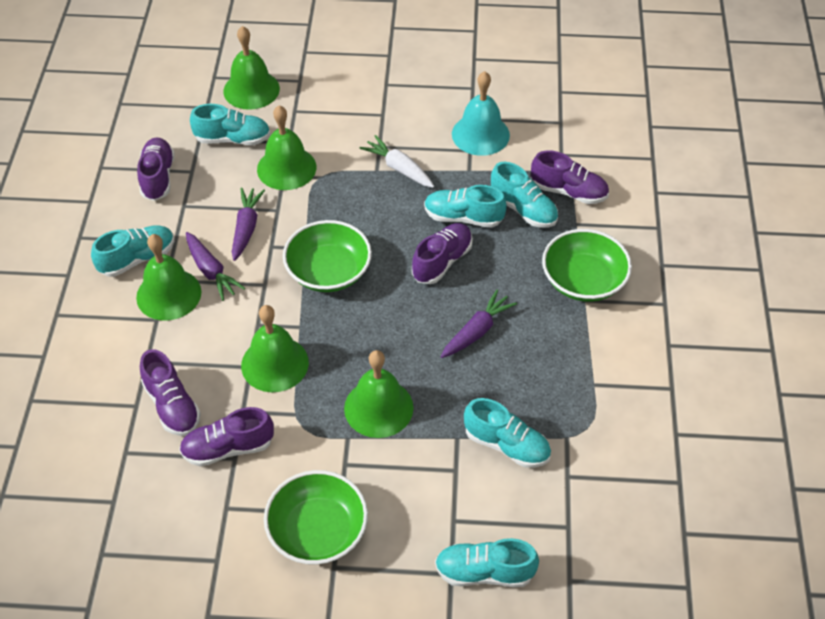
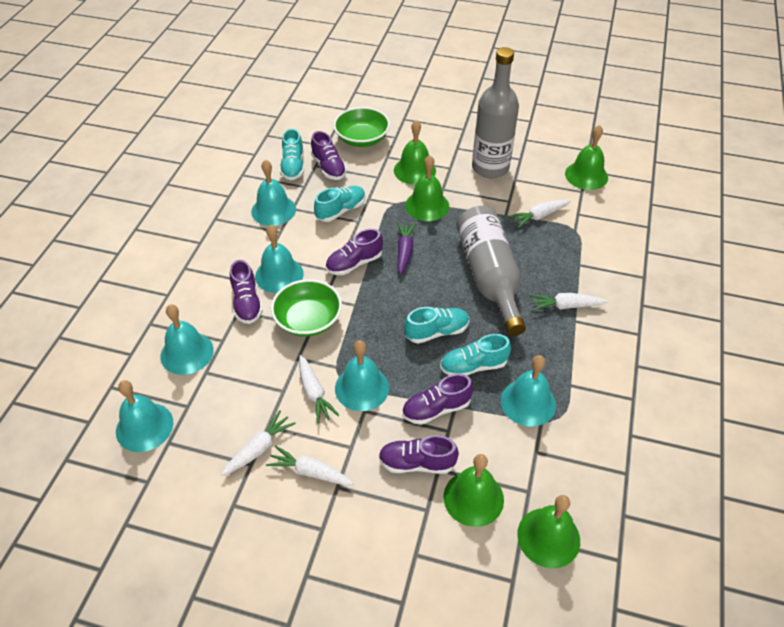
green bowl: 3 -> 2
grey bottle: 0 -> 2
purple carrot: 3 -> 1
turquoise bell: 1 -> 6
turquoise shoe: 6 -> 4
white carrot: 1 -> 5

